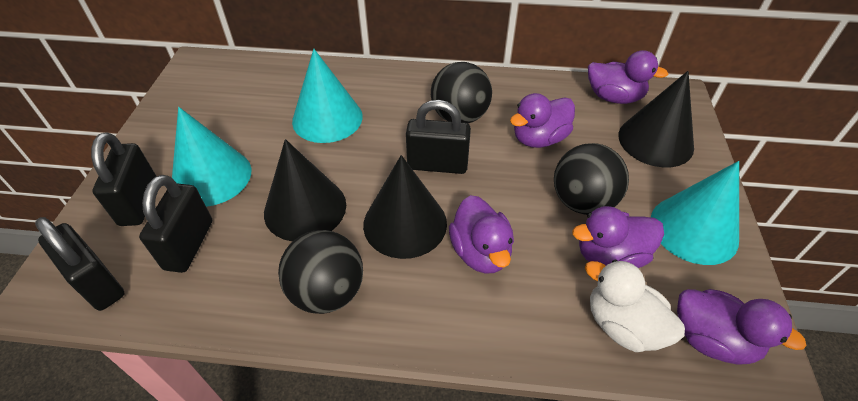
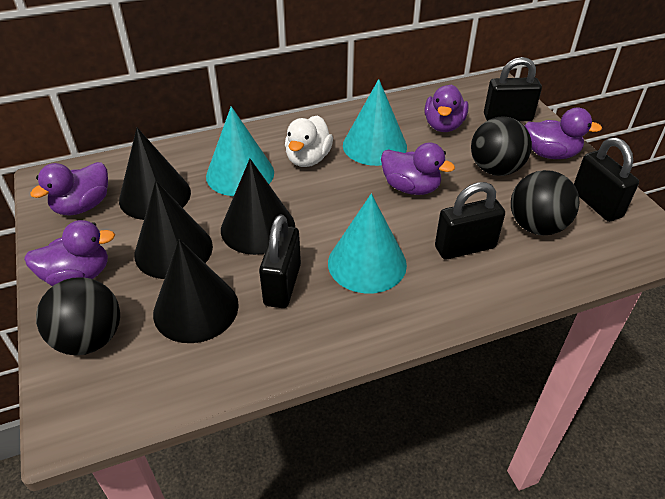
black cone: 3 -> 4

